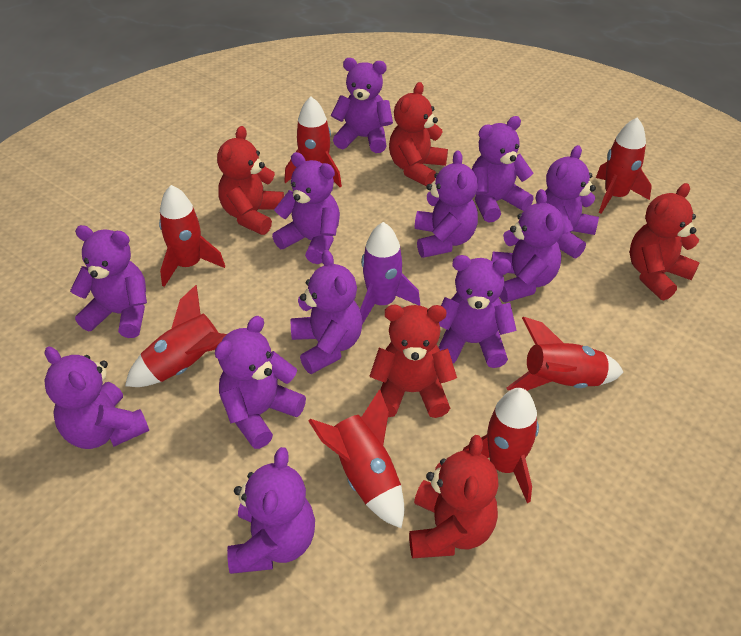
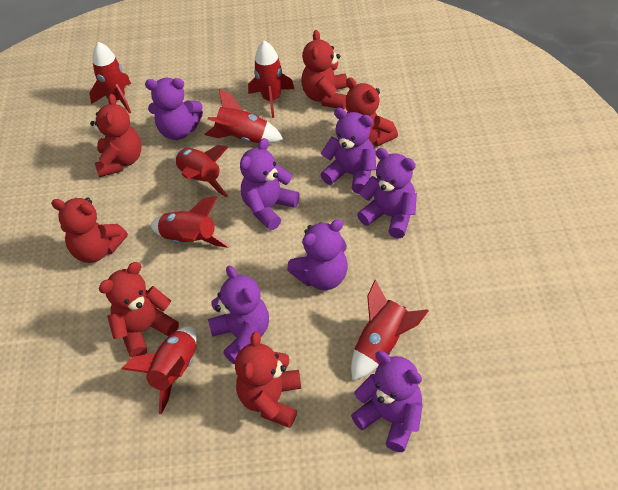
purple rocket: 1 -> 0
purple teddy bear: 12 -> 7
red teddy bear: 5 -> 6

